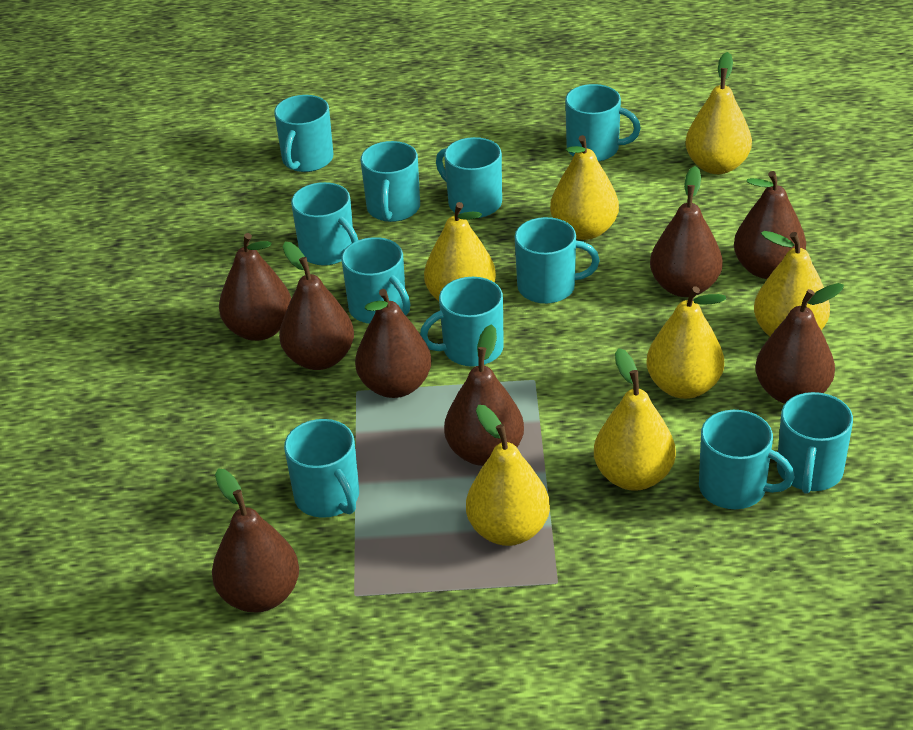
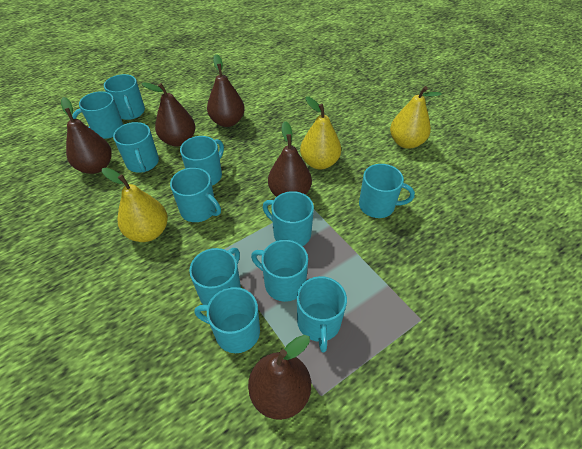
brown pear: 8 -> 5
yellow pear: 7 -> 3

